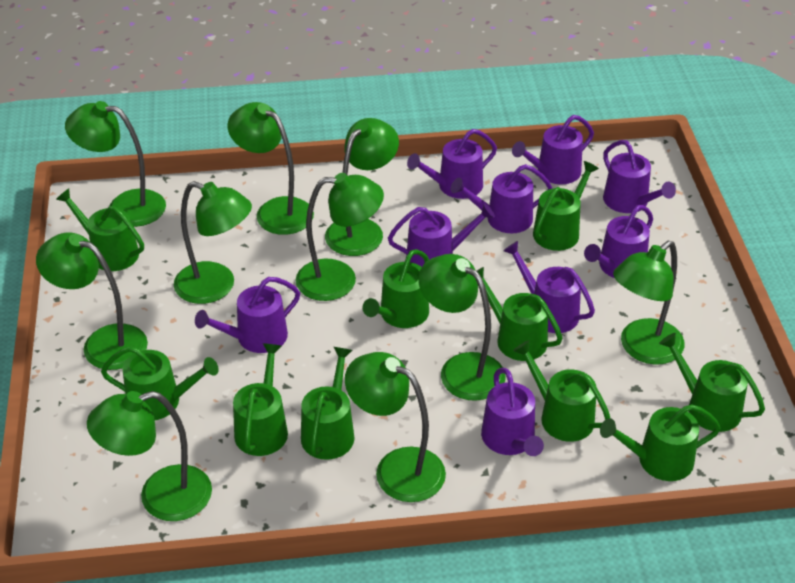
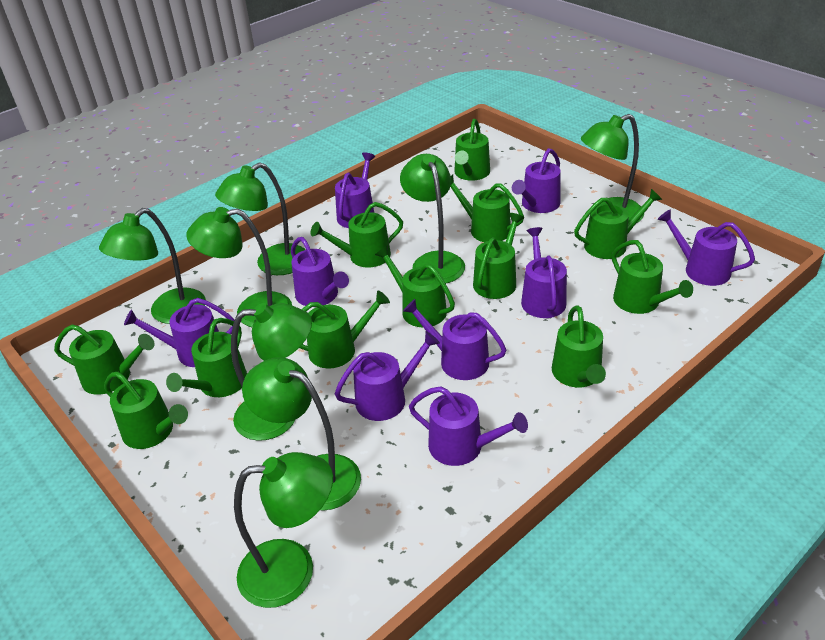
green lamp: 10 -> 8
green watering can: 10 -> 12

